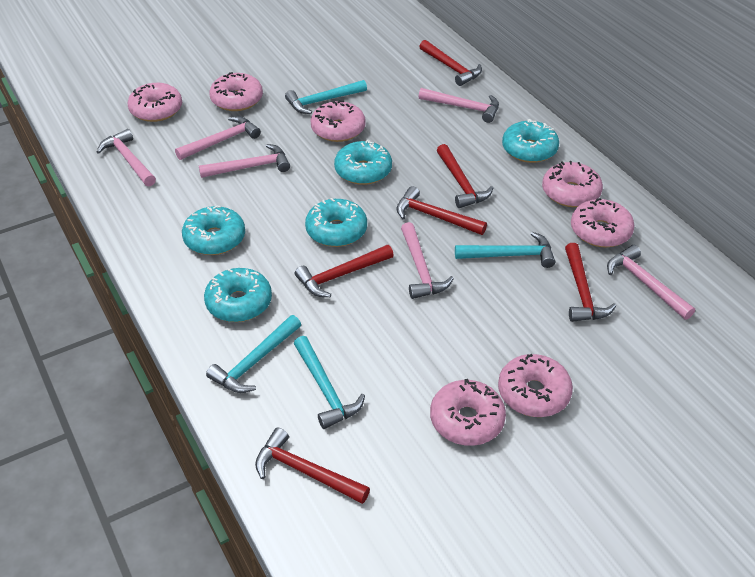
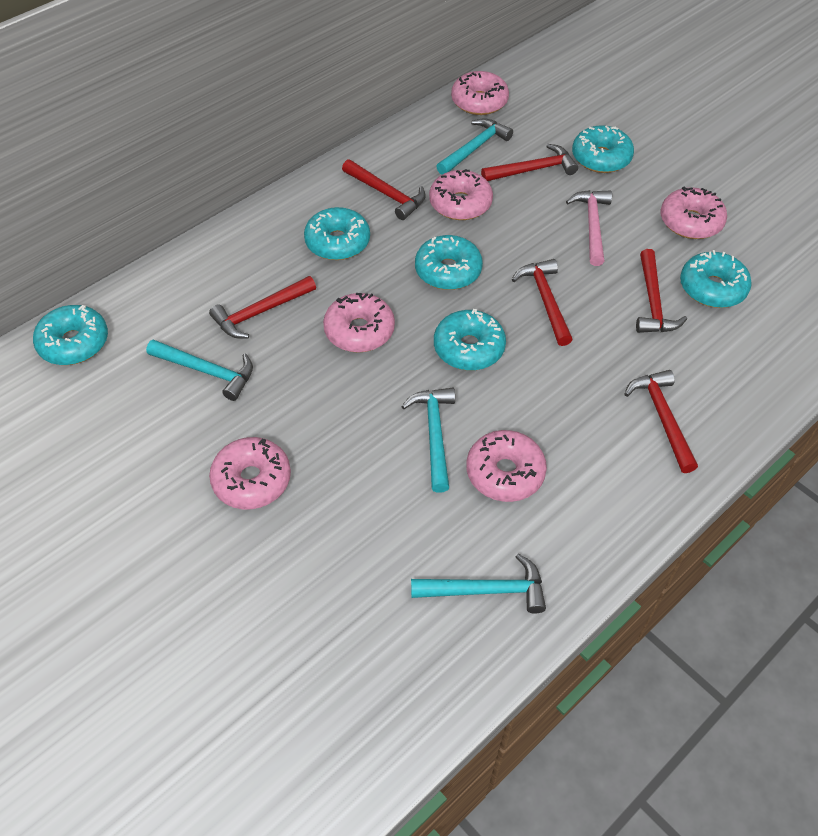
pink donut: 7 -> 6
pink hammer: 6 -> 1
turquoise donut: 5 -> 6

